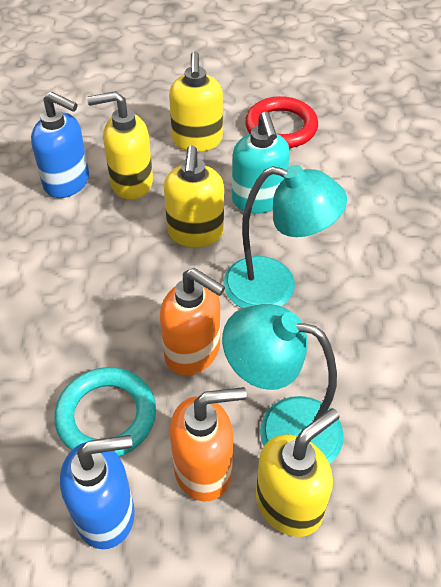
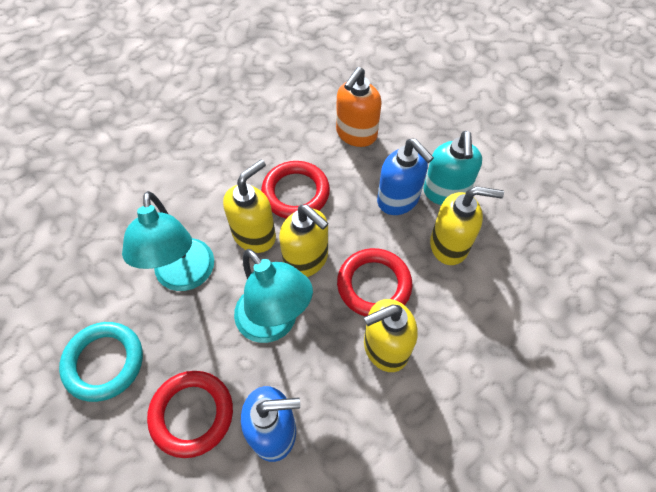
orange soap dispenser: 2 -> 1
red ring: 1 -> 3

